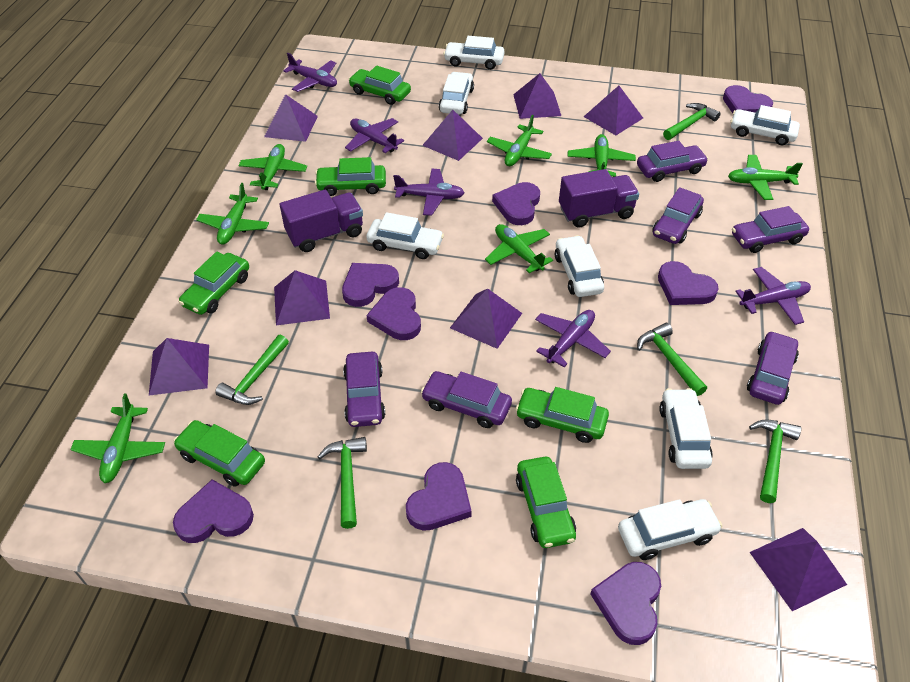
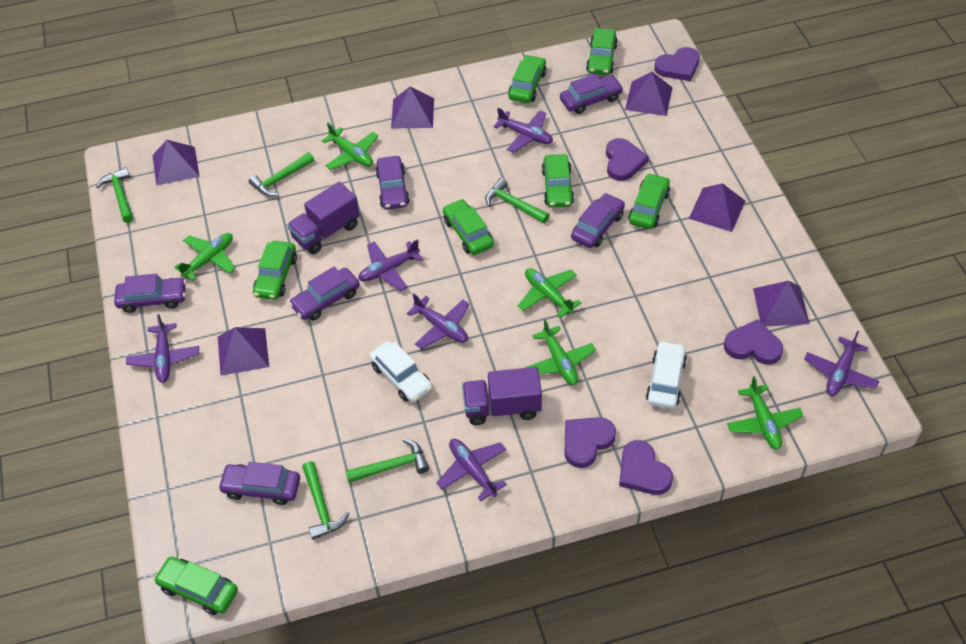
green car: 6 -> 7
green plane: 7 -> 5
purple heart: 8 -> 5
purple plane: 5 -> 6
purple pyramid: 8 -> 6
white car: 7 -> 2

